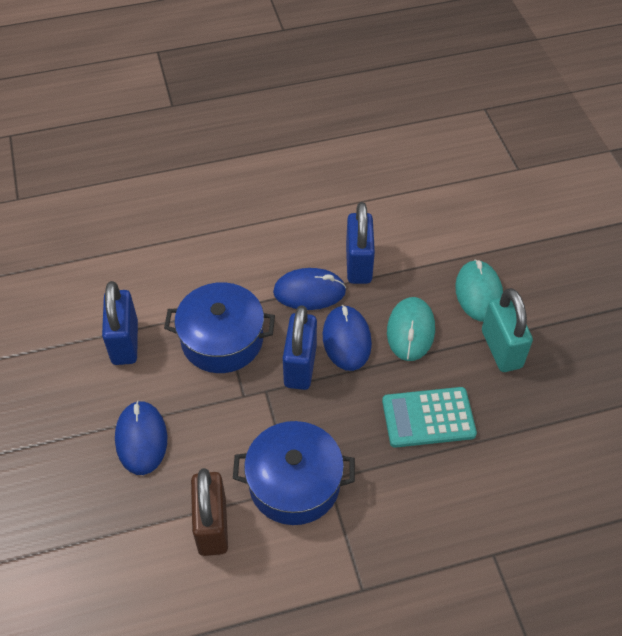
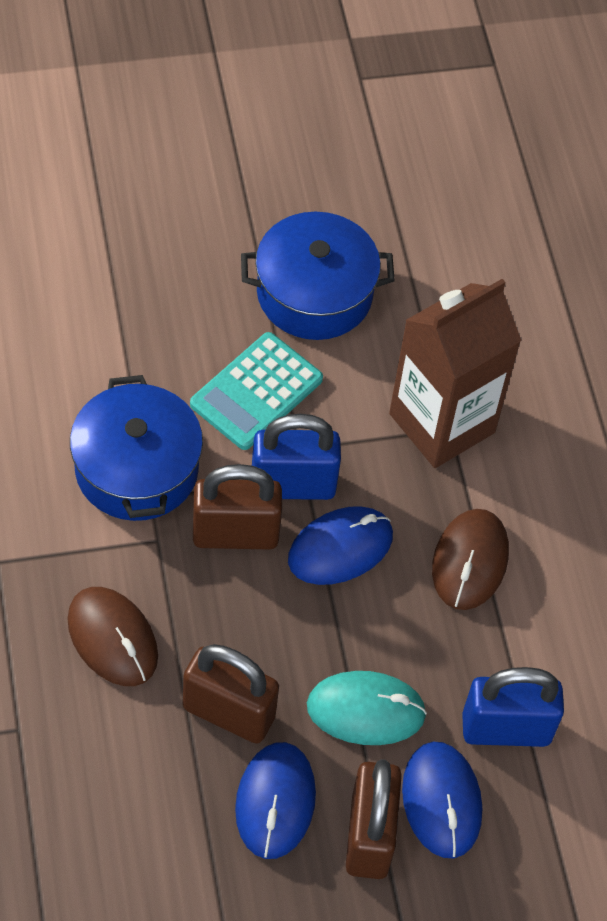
blue padlock: 3 -> 2
brown carton: 0 -> 1
brown mouse: 0 -> 2
brown padlock: 1 -> 3
turquoise mouse: 2 -> 1
turquoise padlock: 1 -> 0

